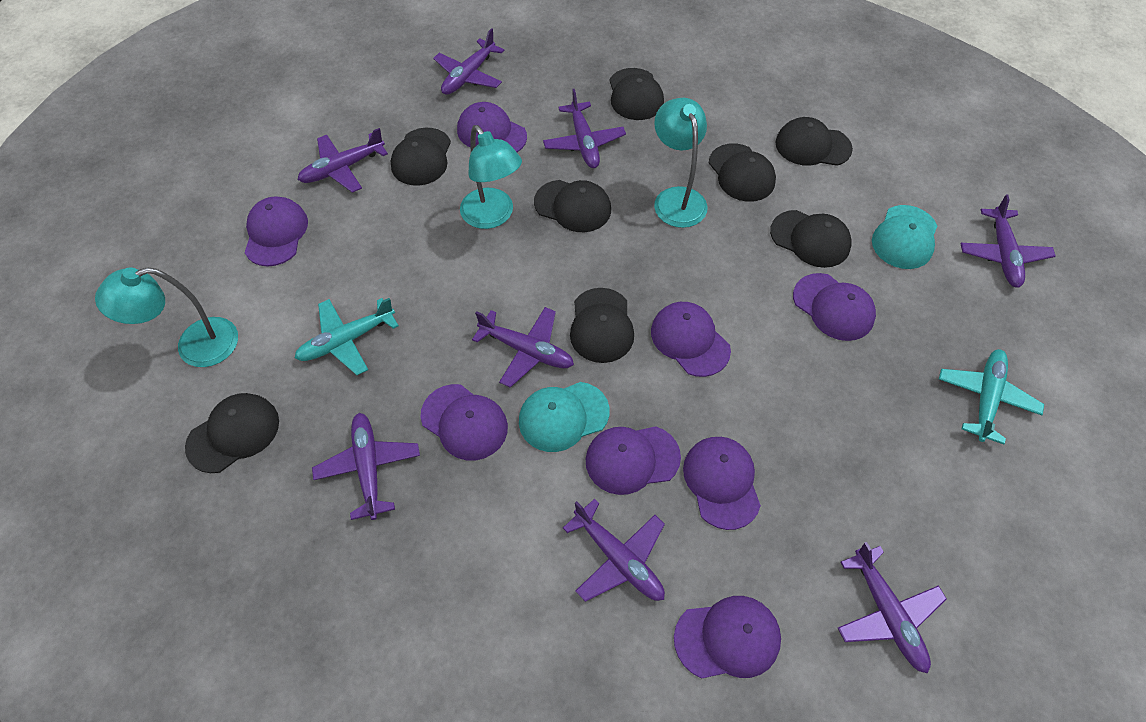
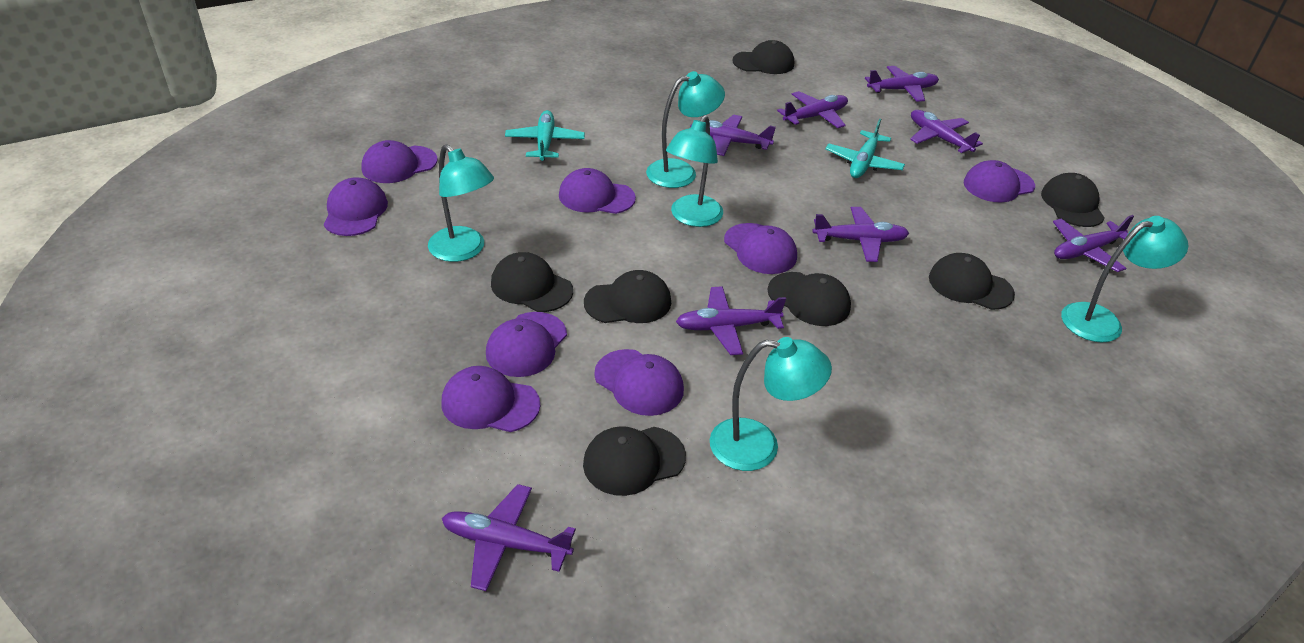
black cap: 8 -> 7
turquoise cap: 2 -> 0
turquoise lamp: 3 -> 5

